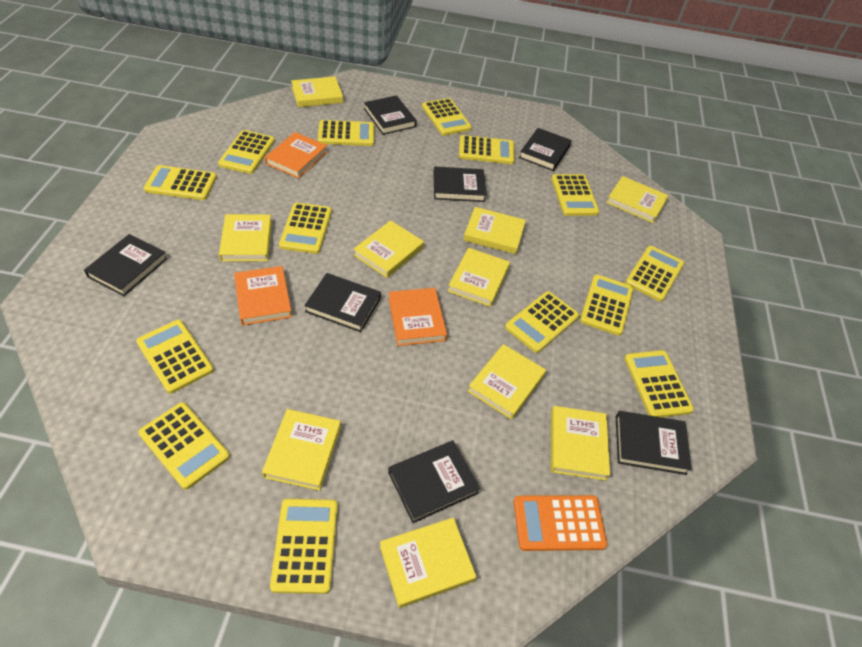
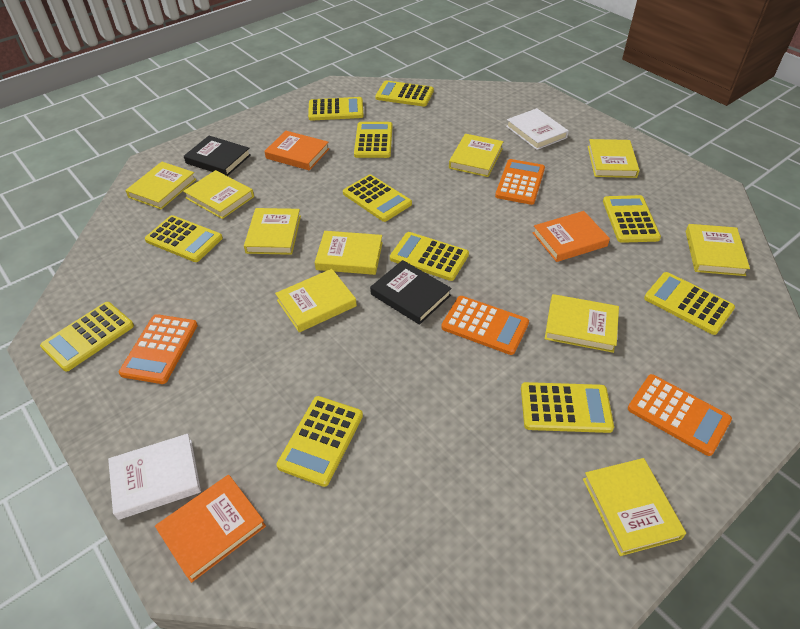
black book: 7 -> 2
orange calculator: 1 -> 4
white book: 0 -> 2
yellow calculator: 14 -> 11

